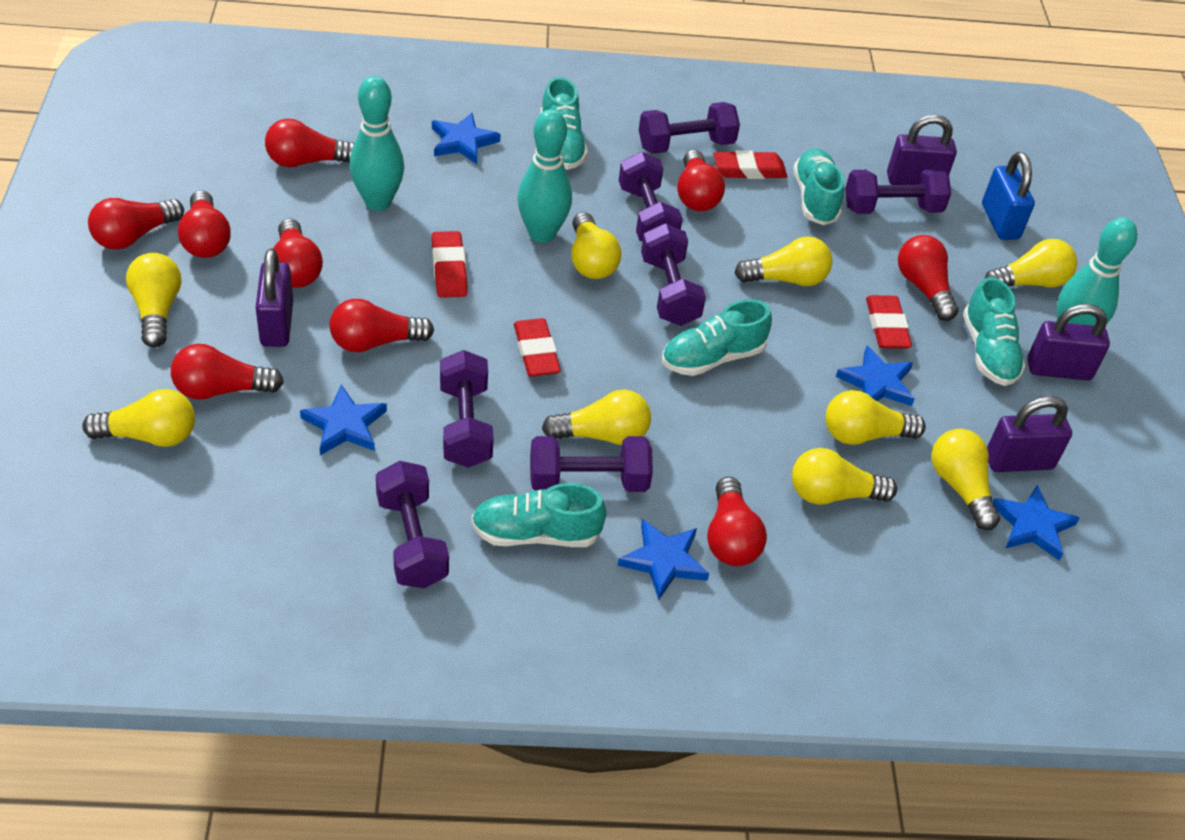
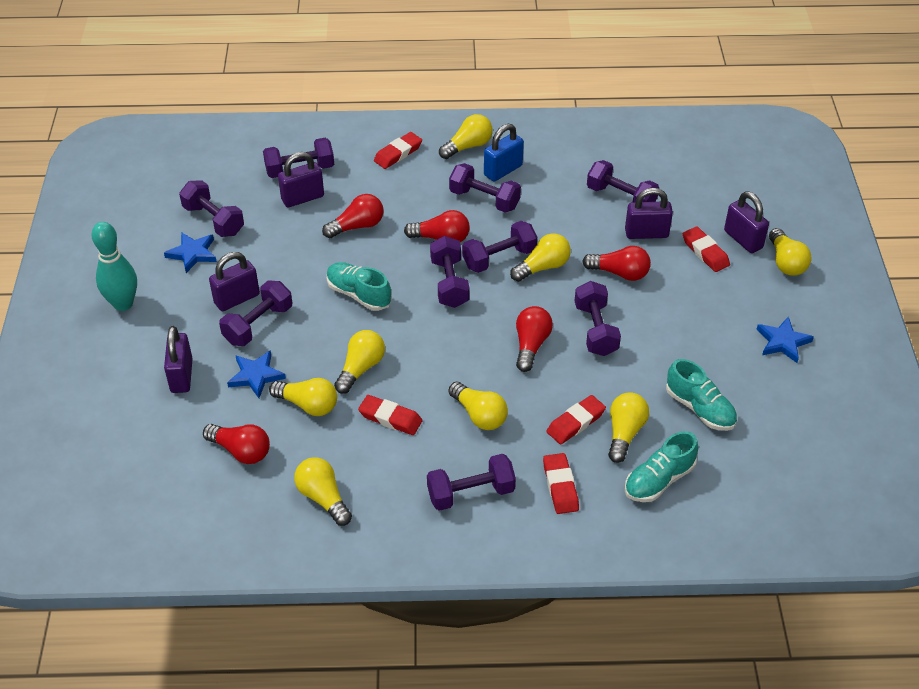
blue star: 5 -> 3
purple dumbbell: 7 -> 9
purple padlock: 4 -> 5
red eraser: 4 -> 5
red light bulb: 9 -> 5
turquoise bowling pin: 3 -> 1
turquoise shoe: 5 -> 3
yellow light bulb: 9 -> 8

